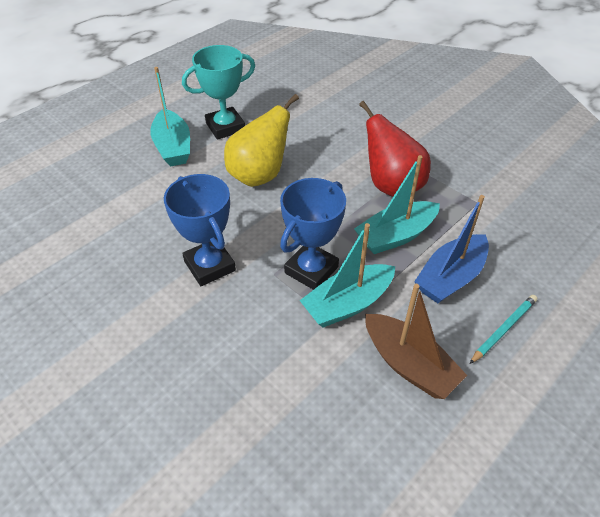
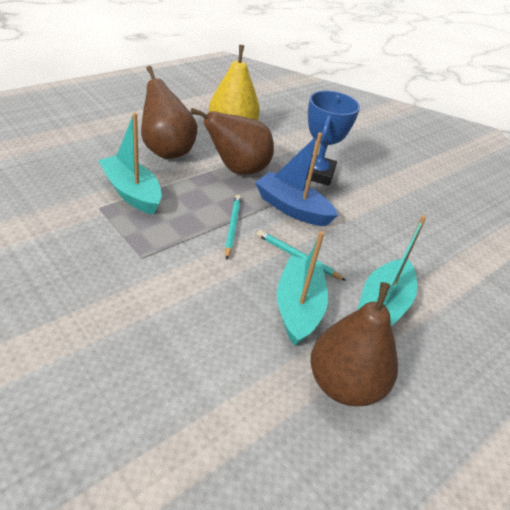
blue trophy: 2 -> 1
brown boat: 1 -> 0
brown pear: 0 -> 3
red pear: 1 -> 0
turquoise pencil: 1 -> 2
turquoise trophy: 1 -> 0

